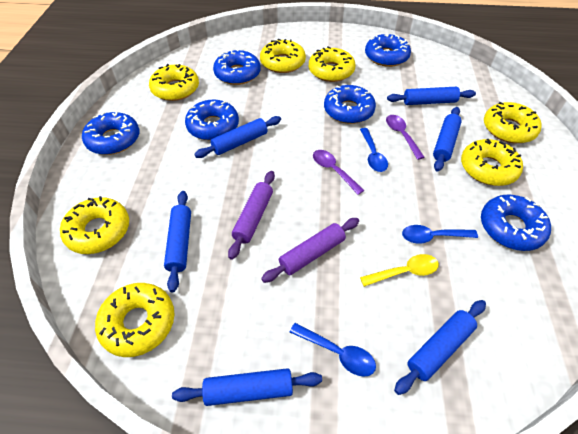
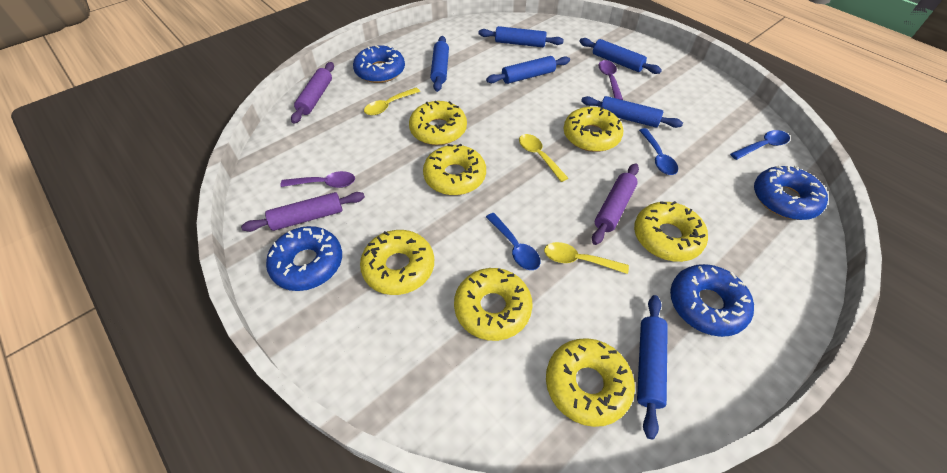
blue donut: 6 -> 4
purple rolling pin: 2 -> 3
yellow spoon: 1 -> 3

